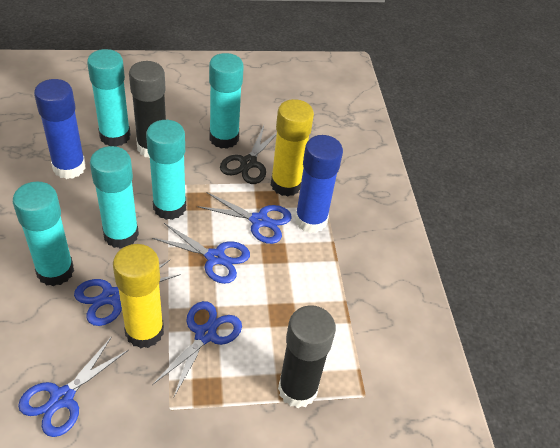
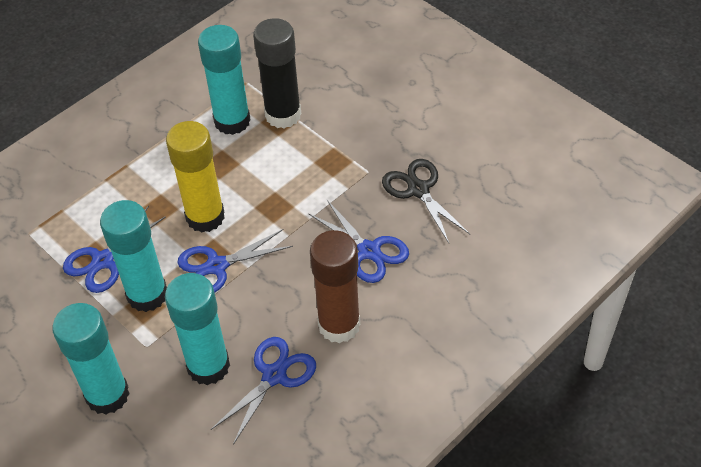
black glue stick: 2 -> 1
blue glue stick: 2 -> 0
blue scissors: 5 -> 4
brown glue stick: 0 -> 1
turquoise glue stick: 5 -> 4
yellow glue stick: 2 -> 1

